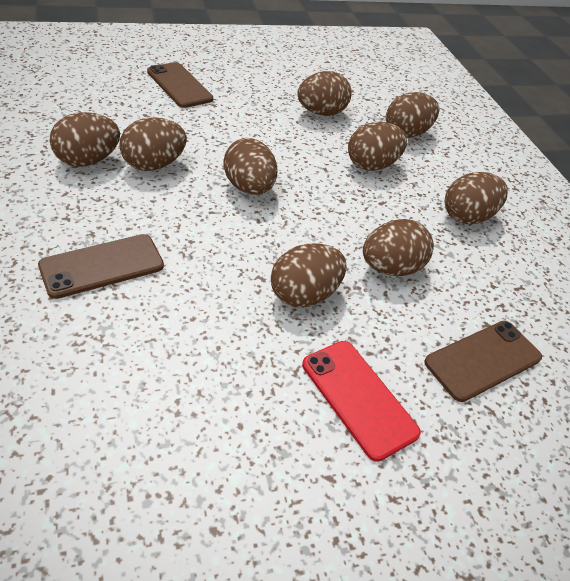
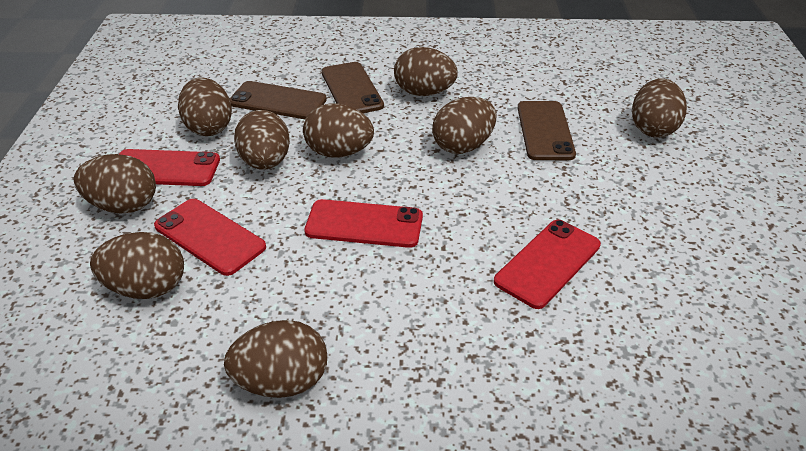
red phone: 1 -> 4

